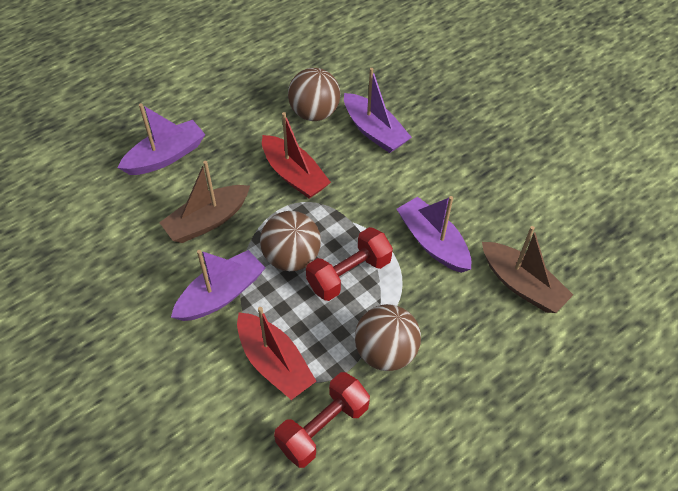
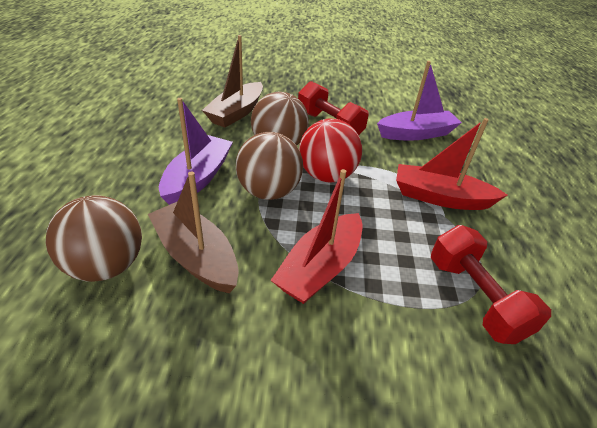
purple boat: 4 -> 2
red ball: 0 -> 1

